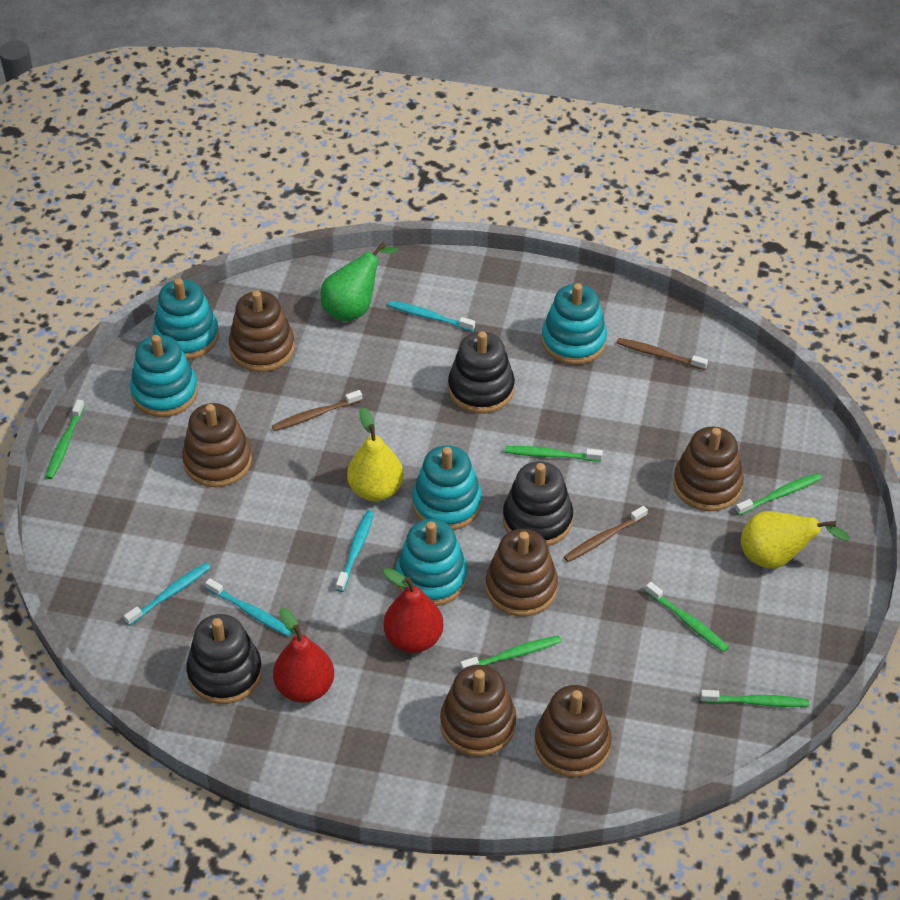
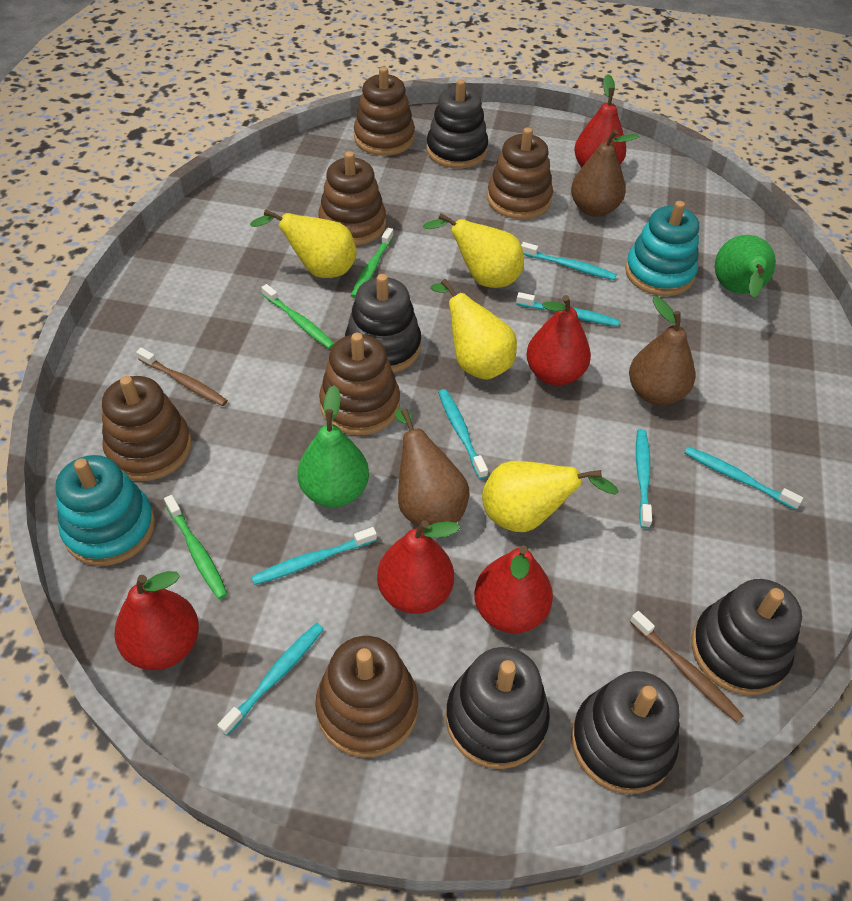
black stacking toy: 3 -> 5
brown pear: 0 -> 3
brown toothbrush: 3 -> 2
green pear: 1 -> 2
green toothbrush: 6 -> 3
red pear: 2 -> 5
turquoise stacking toy: 5 -> 2
turquoise toothbrush: 4 -> 7
yellow pear: 2 -> 4

